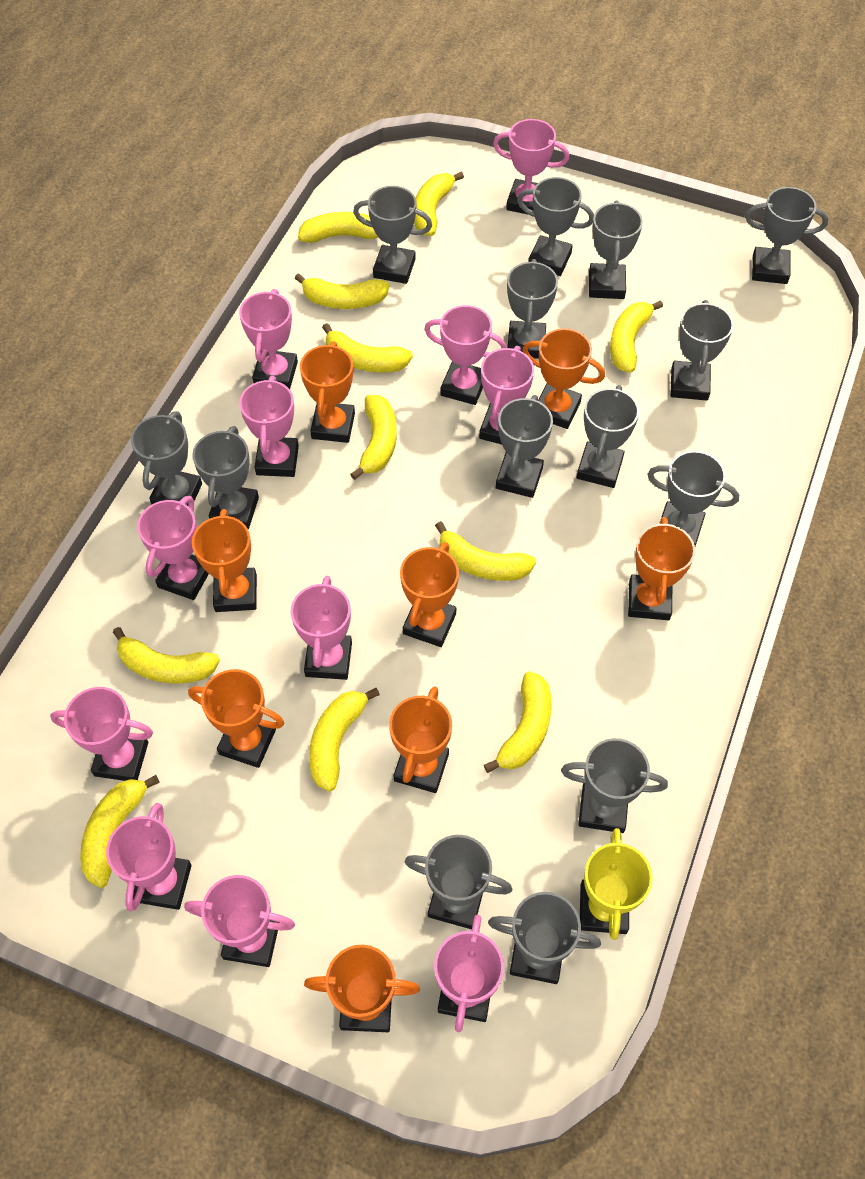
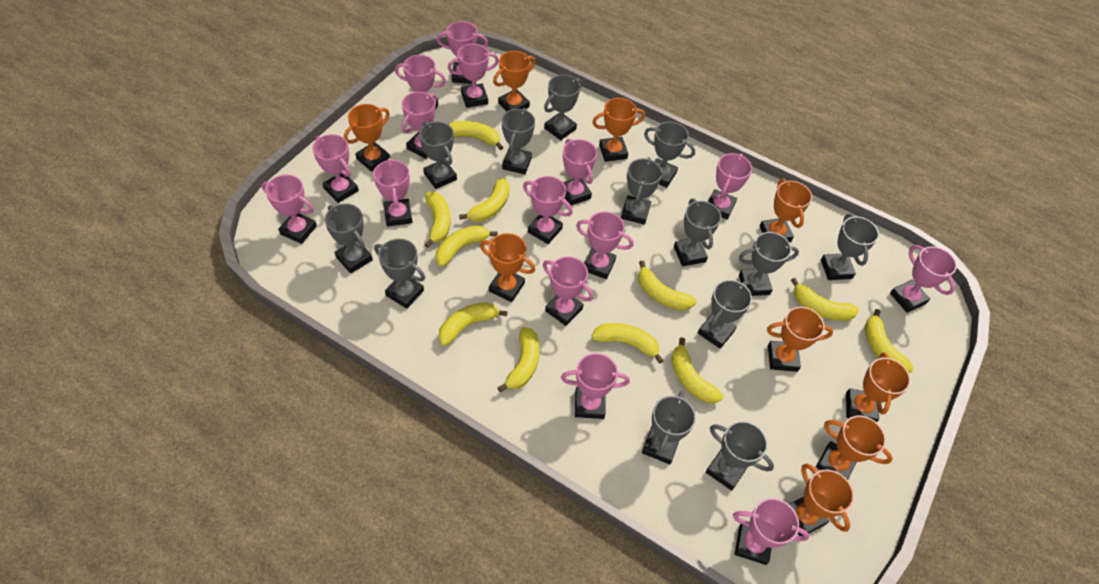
grey trophy: 14 -> 13
orange trophy: 8 -> 9
pink trophy: 11 -> 15
yellow trophy: 1 -> 0

